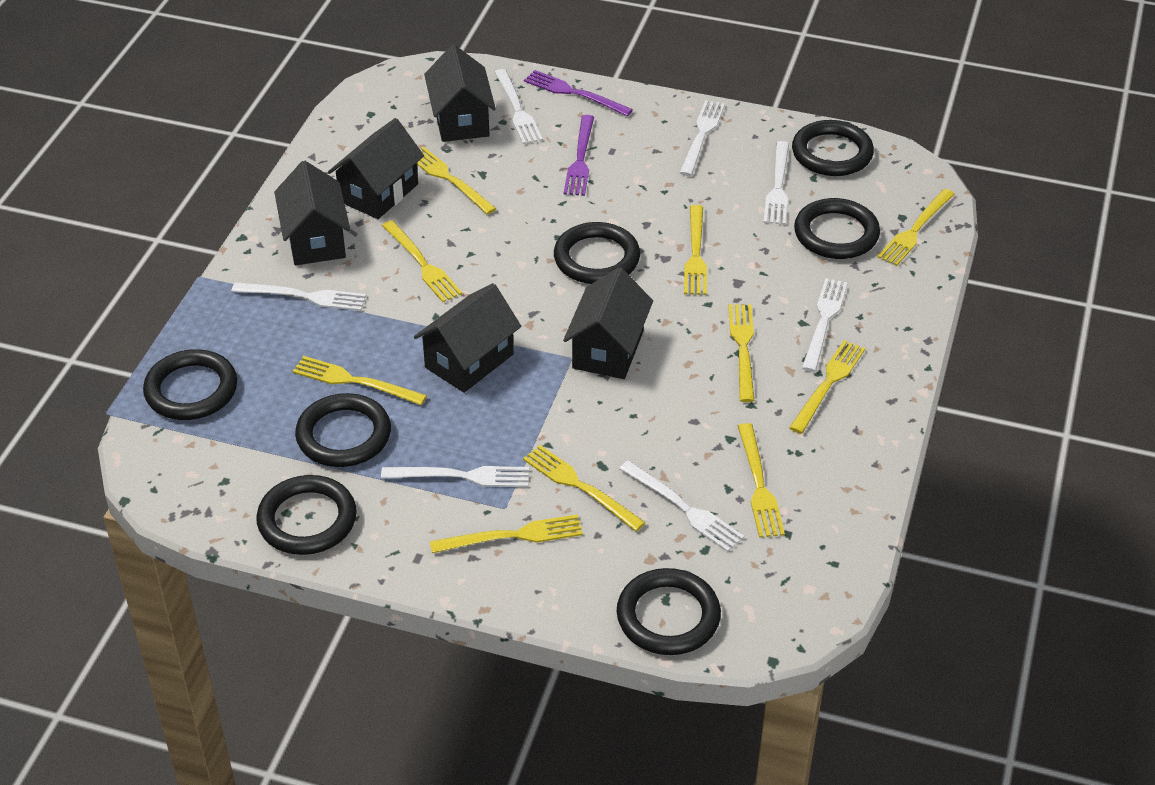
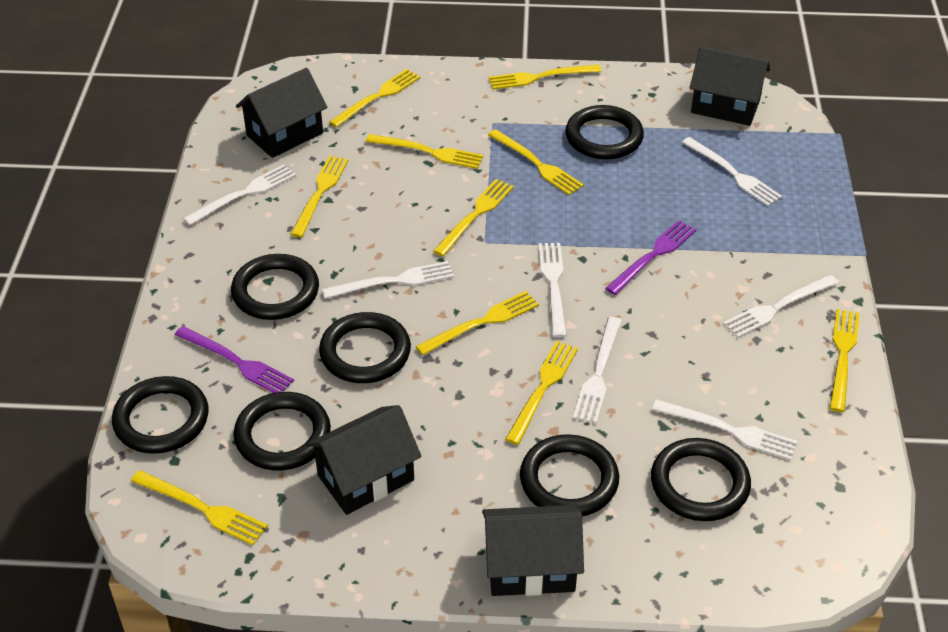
black house: 5 -> 4

